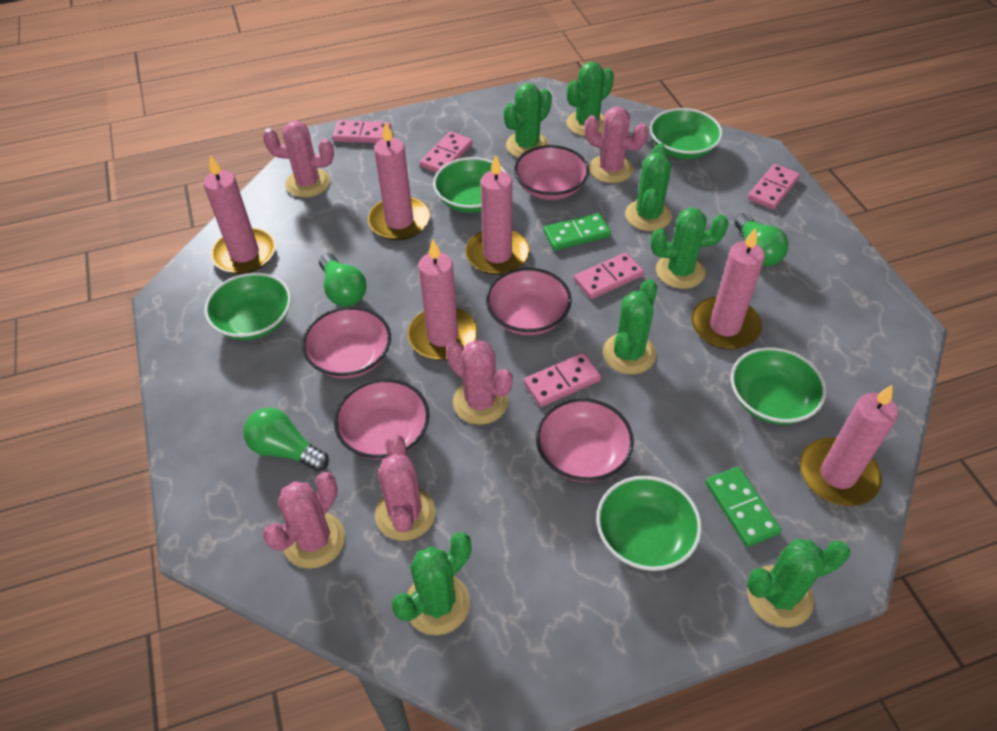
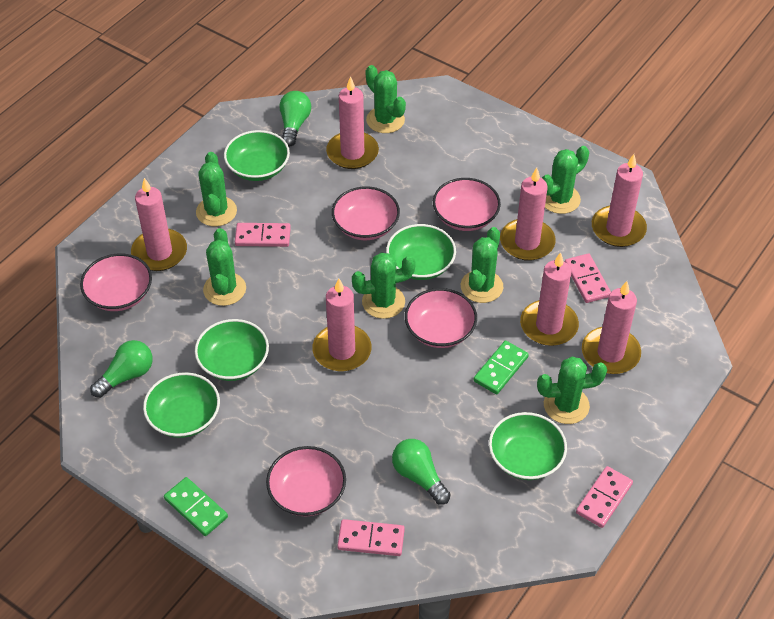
pink cactus: 5 -> 0
pink candle: 6 -> 7
pink domino: 5 -> 4

